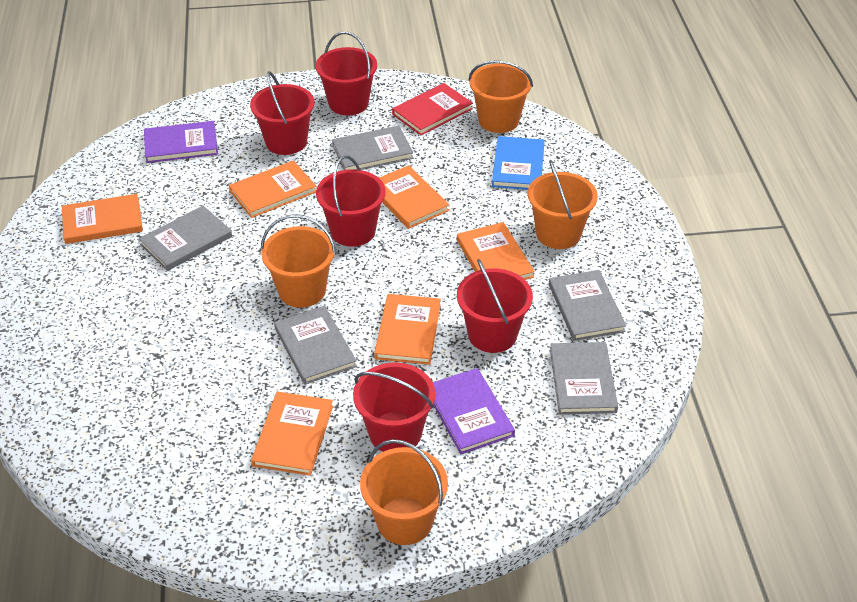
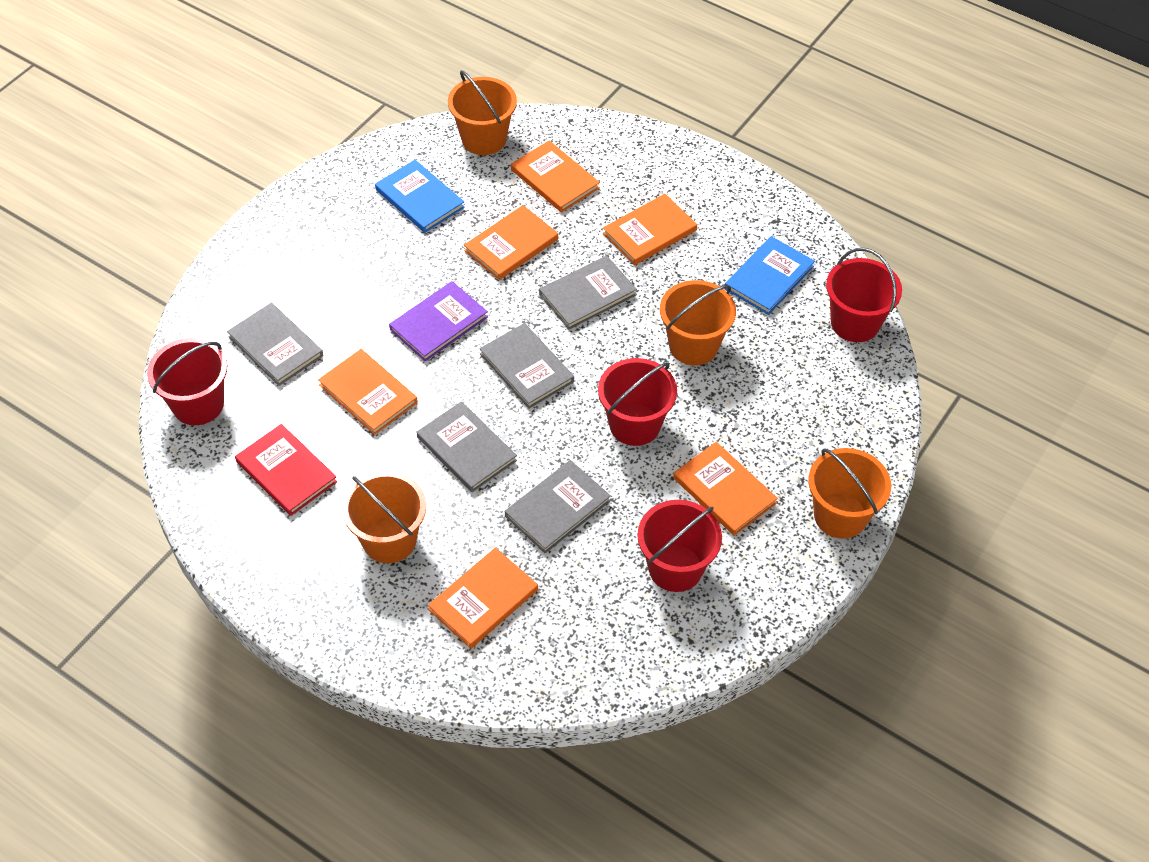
blue book: 1 -> 2
purple book: 2 -> 1
red bucket: 5 -> 4

